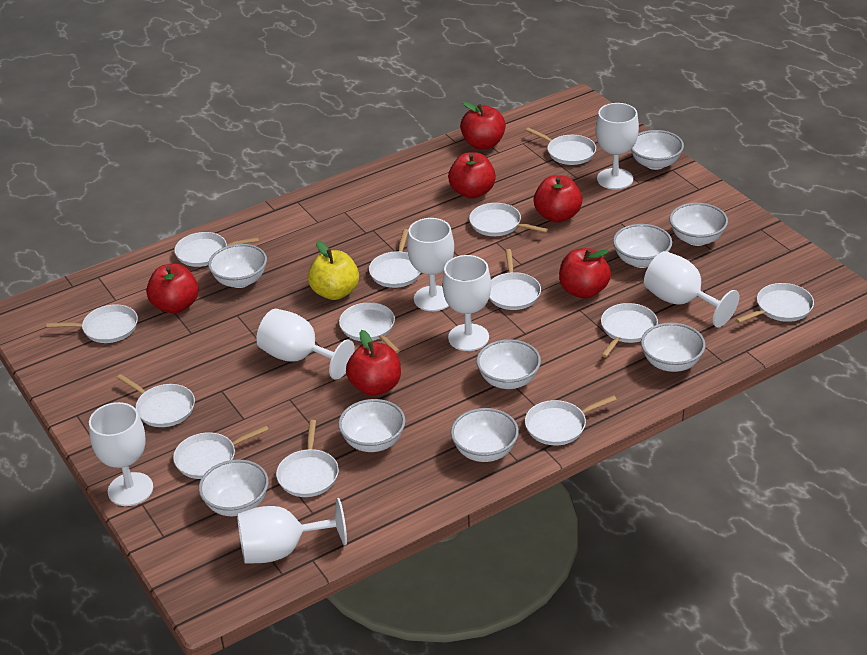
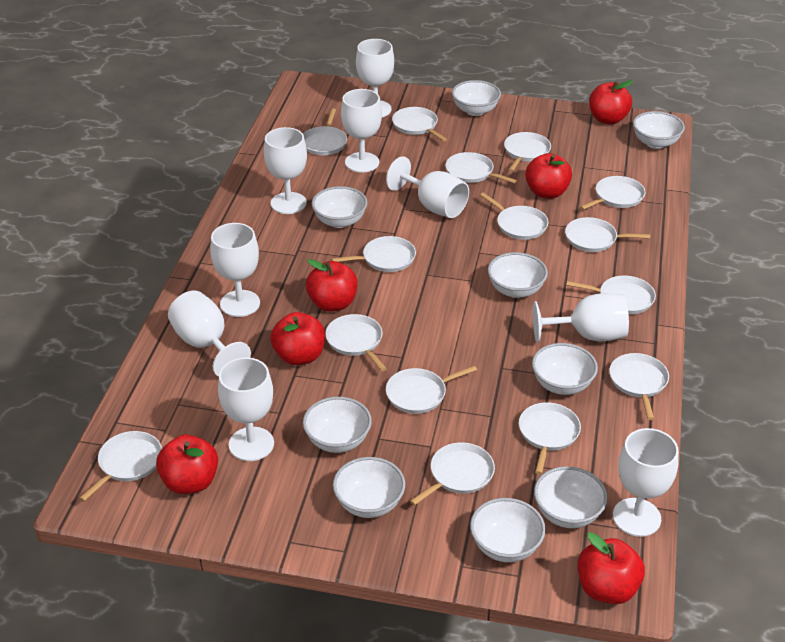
white goblet: 7 -> 9
white pan: 13 -> 15
yellow apple: 1 -> 0

